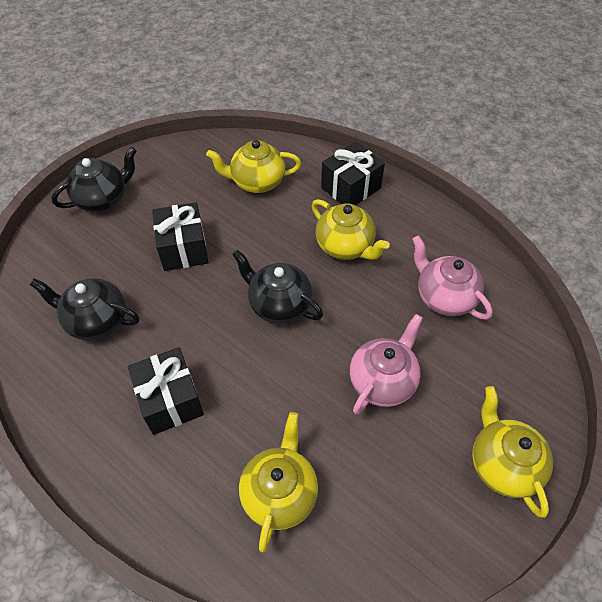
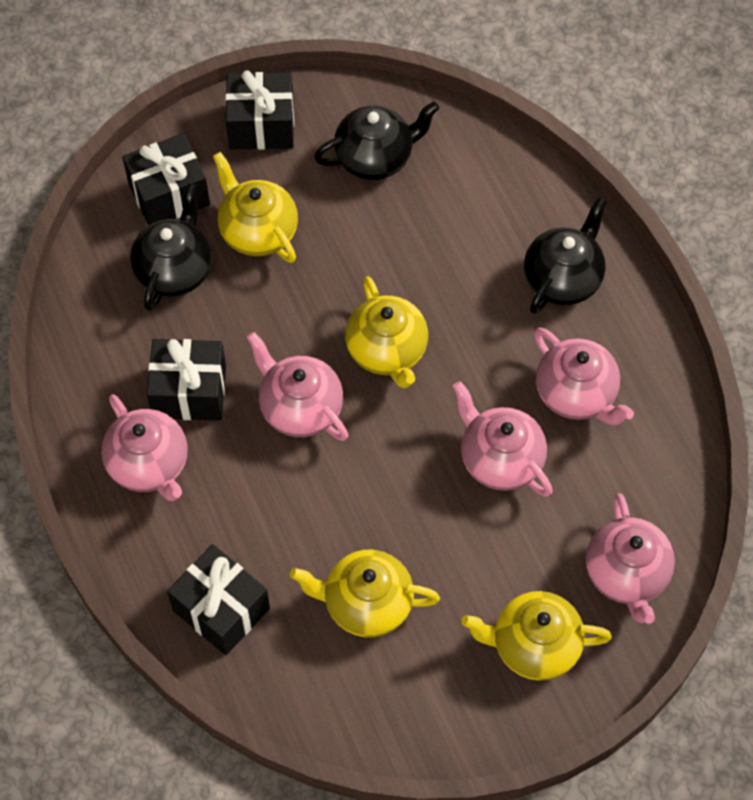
black gift: 3 -> 4
pink teapot: 2 -> 5

